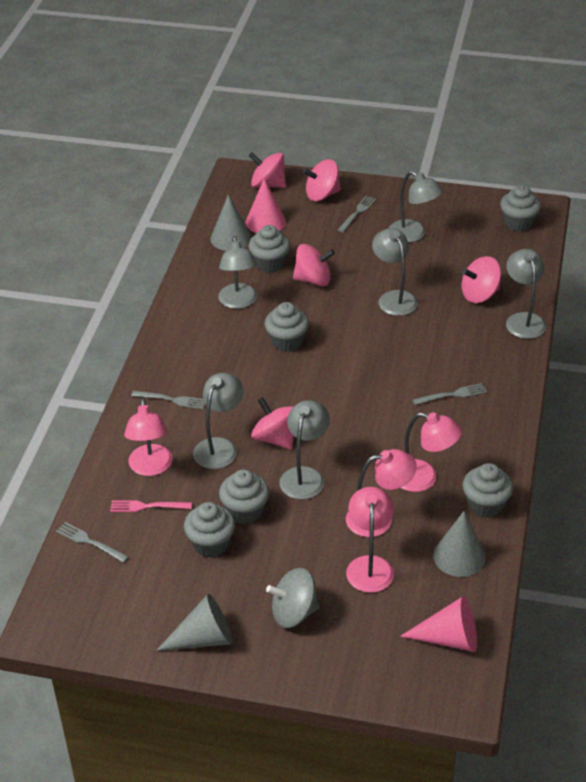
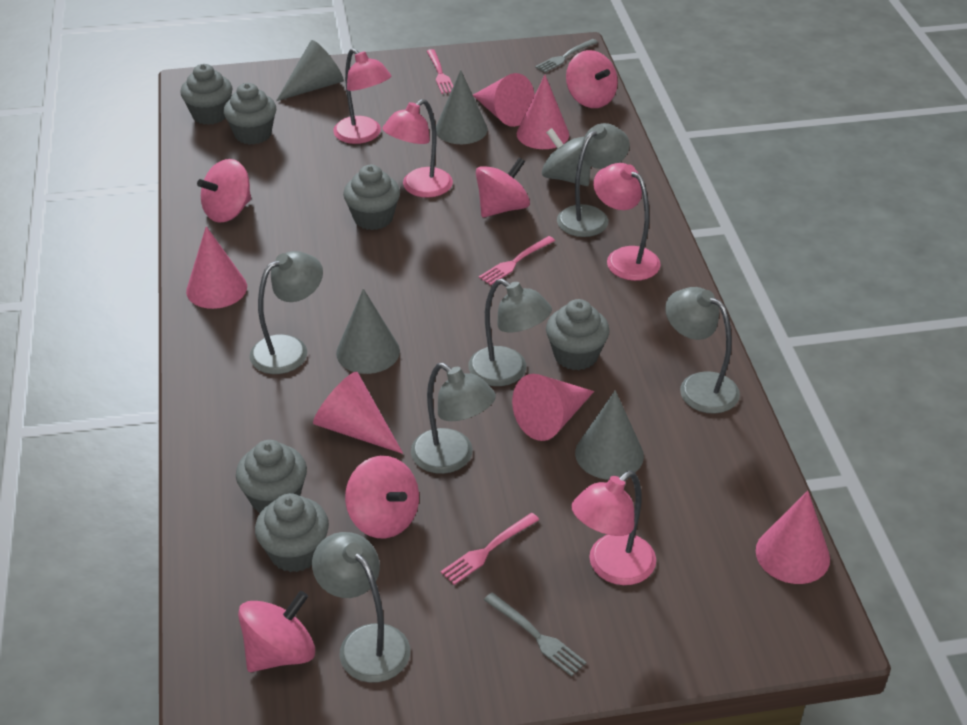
grey cone: 3 -> 4
grey fork: 4 -> 2
pink cone: 2 -> 6
pink fork: 1 -> 3

